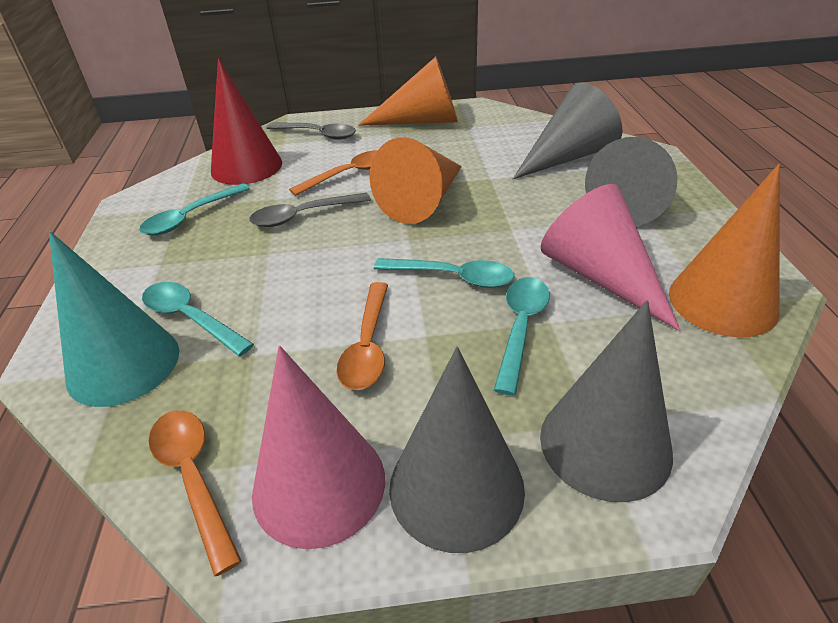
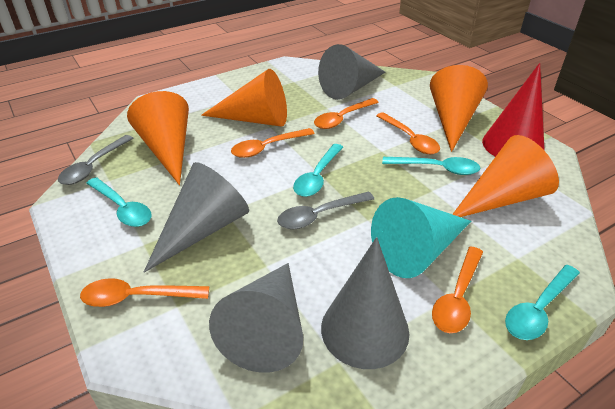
orange cone: 3 -> 4
orange spoon: 3 -> 5
pink cone: 2 -> 0

